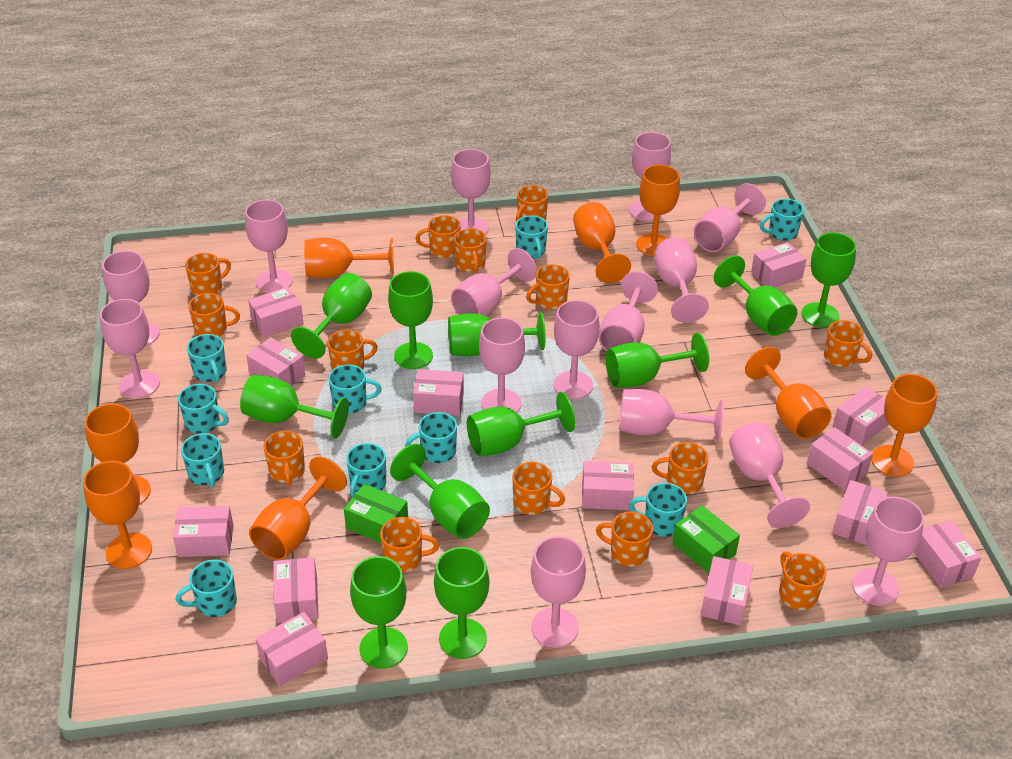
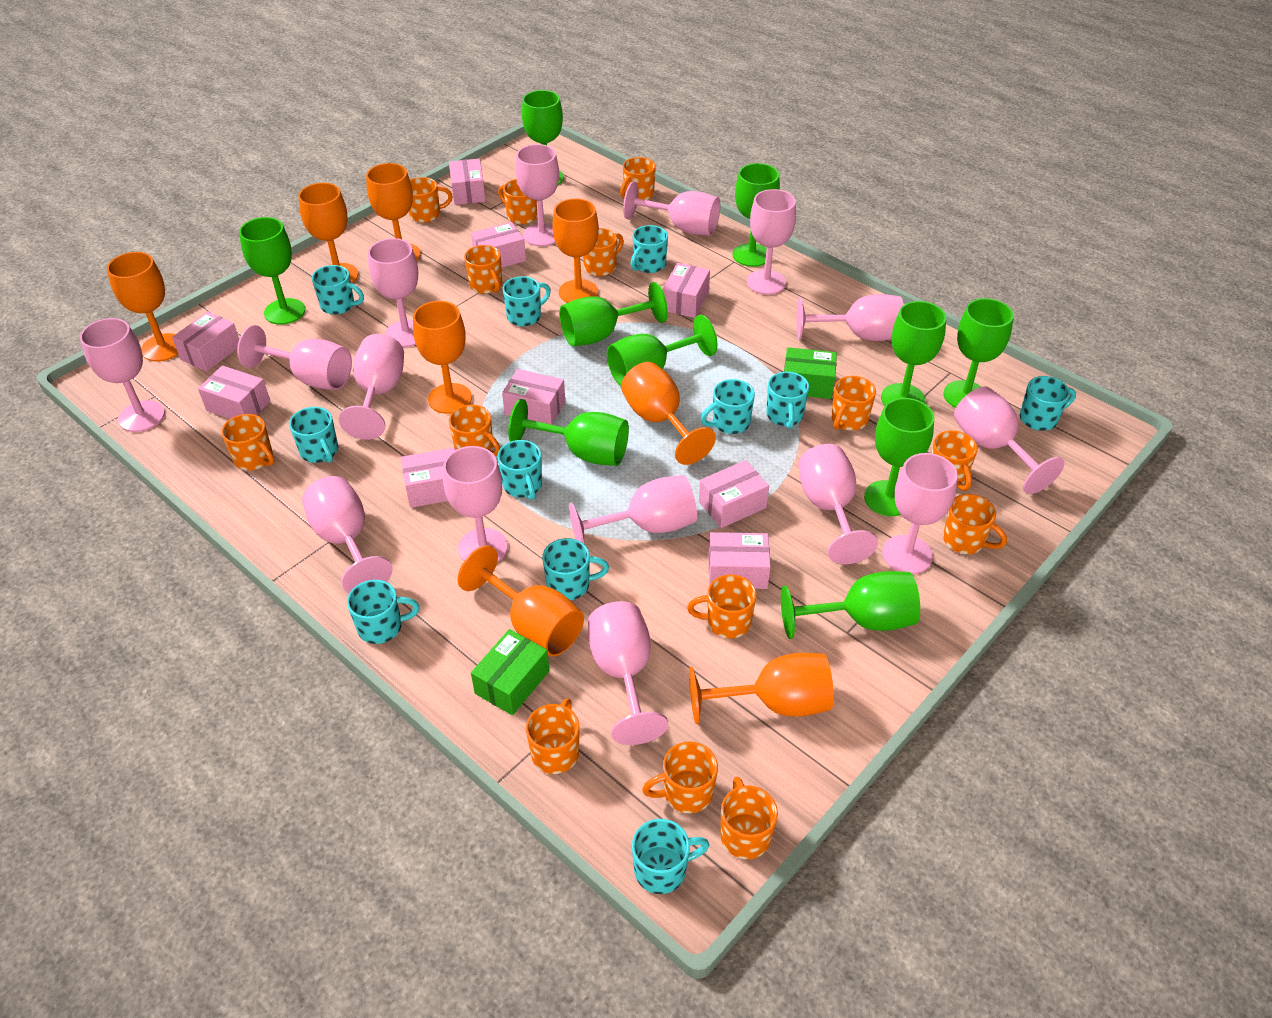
green goblet: 11 -> 10
pink box: 13 -> 9
turquoise mug: 10 -> 11

